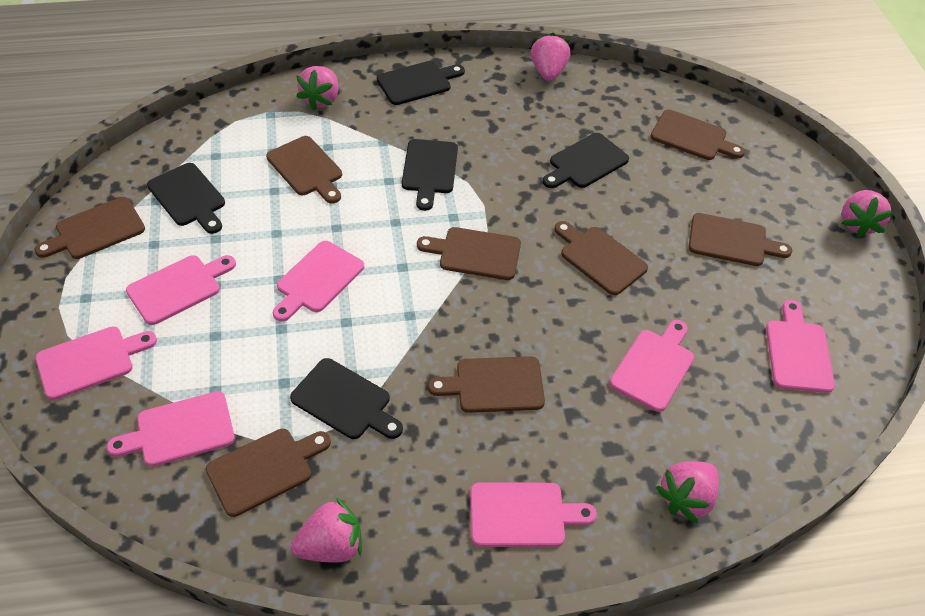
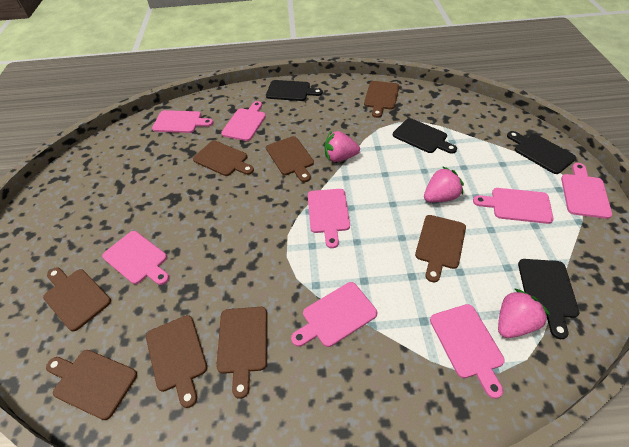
black cutting board: 5 -> 4
pink cutting board: 7 -> 8
pink strawberry: 5 -> 3

